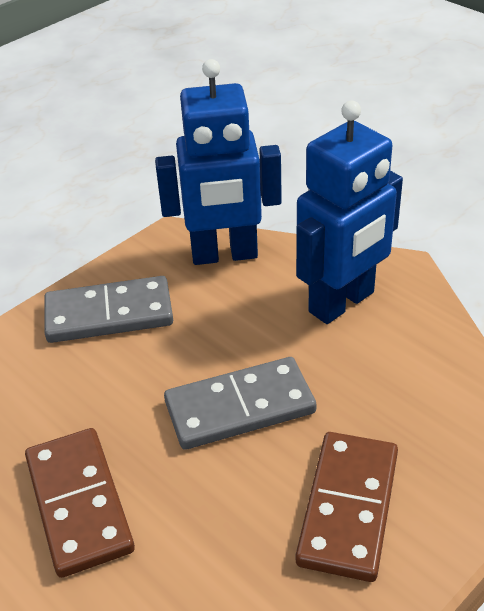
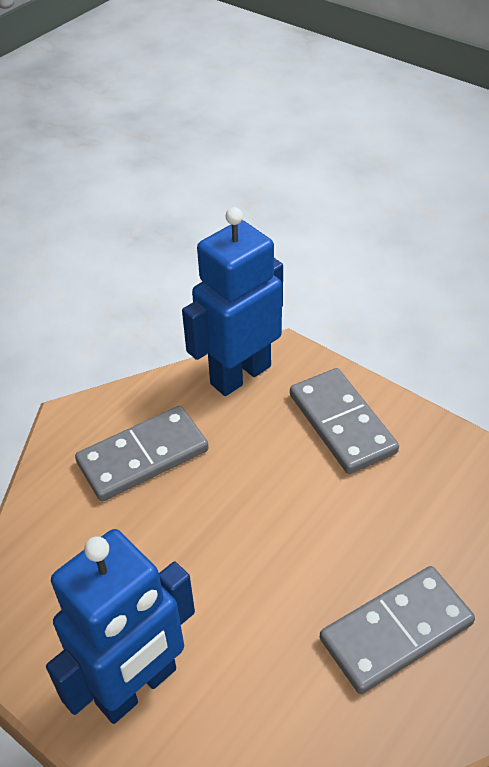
brown domino: 2 -> 0
grey domino: 2 -> 3

